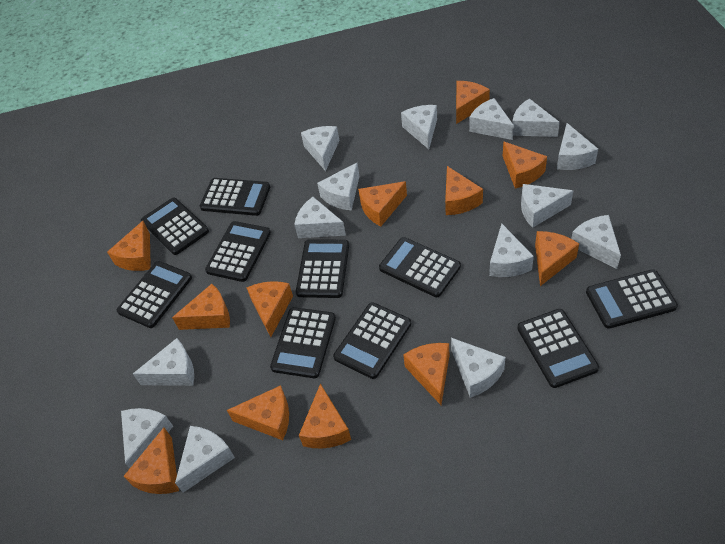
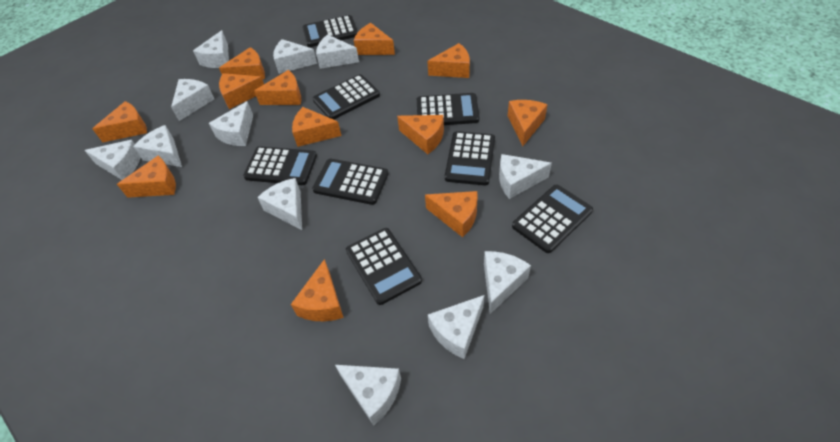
black calculator: 10 -> 8
white cheese: 14 -> 12

